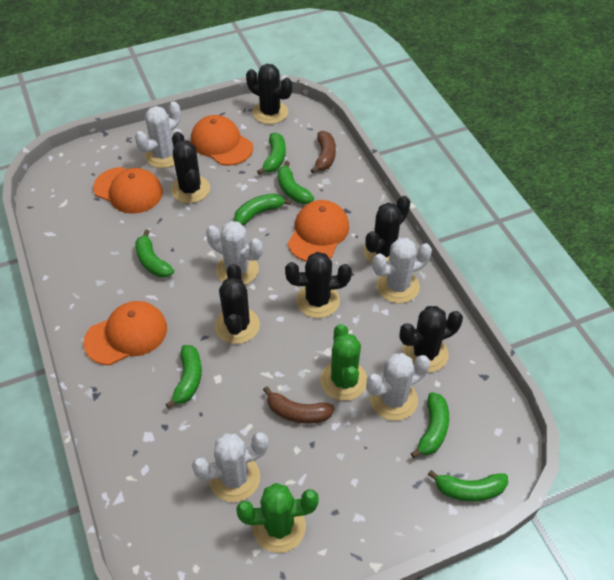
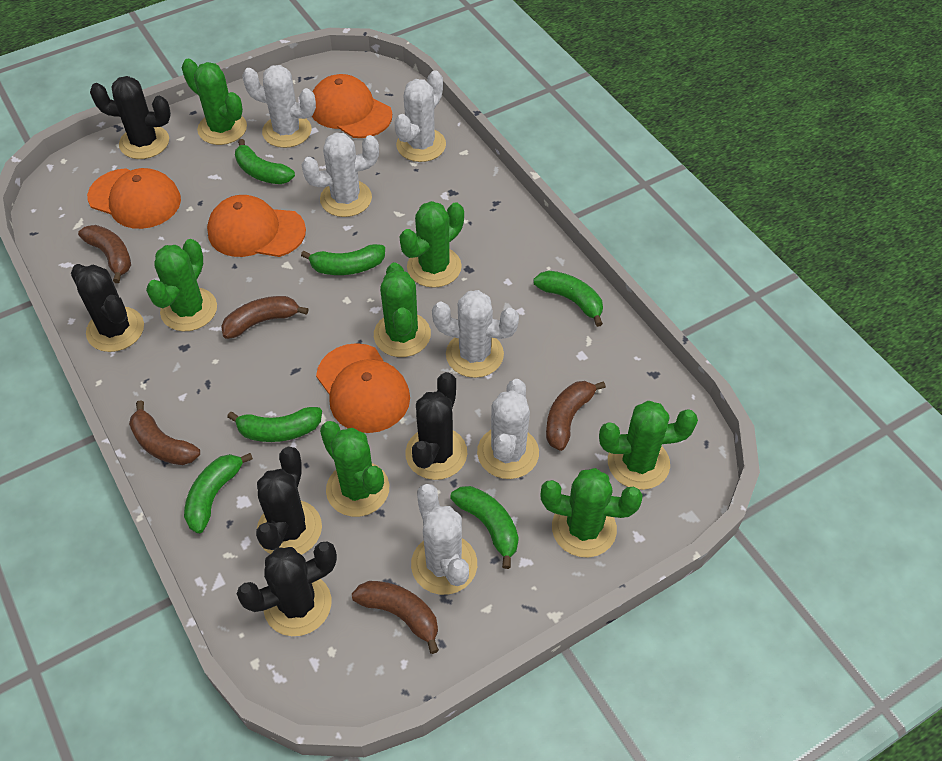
black cactus: 6 -> 5
brown banana: 2 -> 5
green banana: 7 -> 6
green cactus: 2 -> 7
white cactus: 5 -> 6

